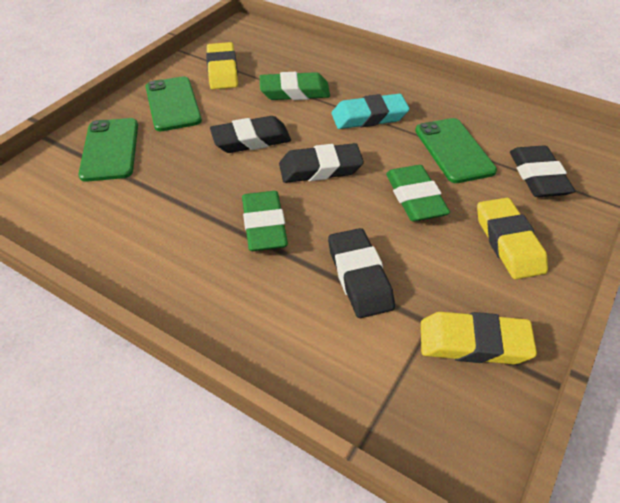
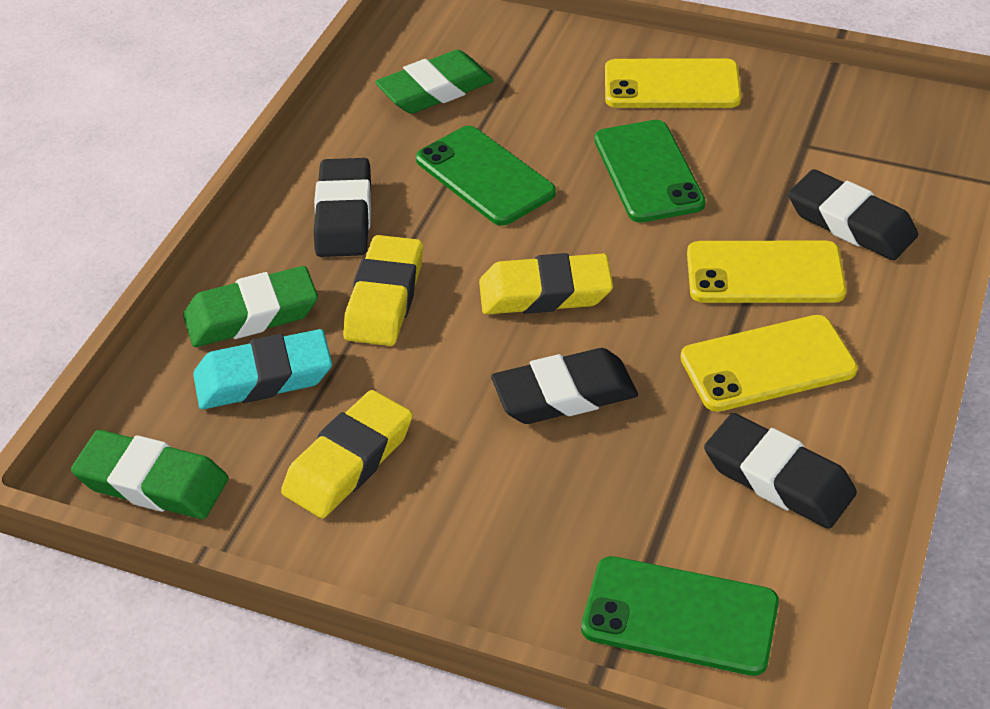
yellow phone: 0 -> 3

